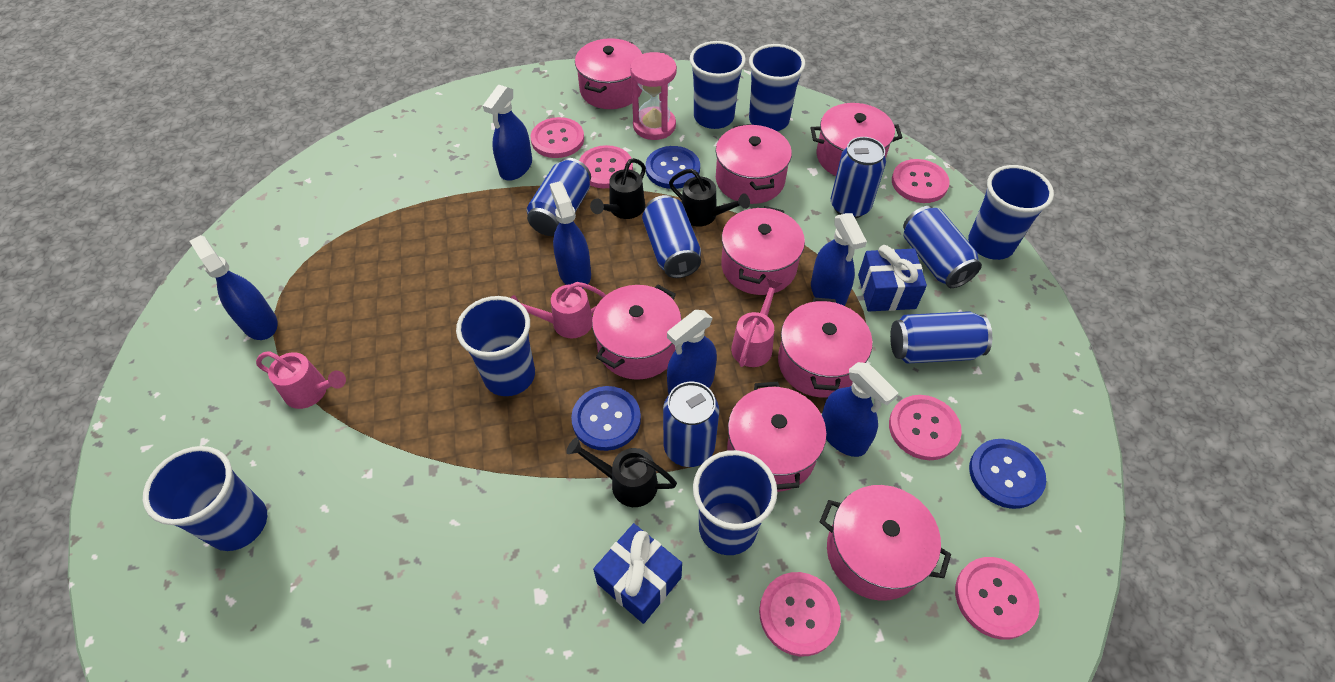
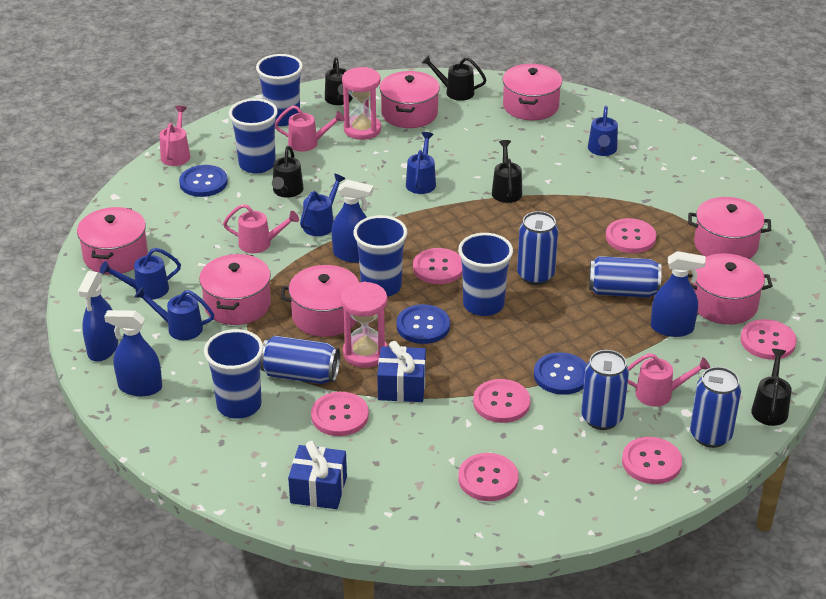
black watering can: 3 -> 5
blue can: 6 -> 5
blue cup: 6 -> 5
blue spray bottle: 6 -> 4
blue watering can: 0 -> 5
pink button: 6 -> 7
pink hourglass: 1 -> 2
pink pot: 8 -> 7
pink watering can: 3 -> 4

